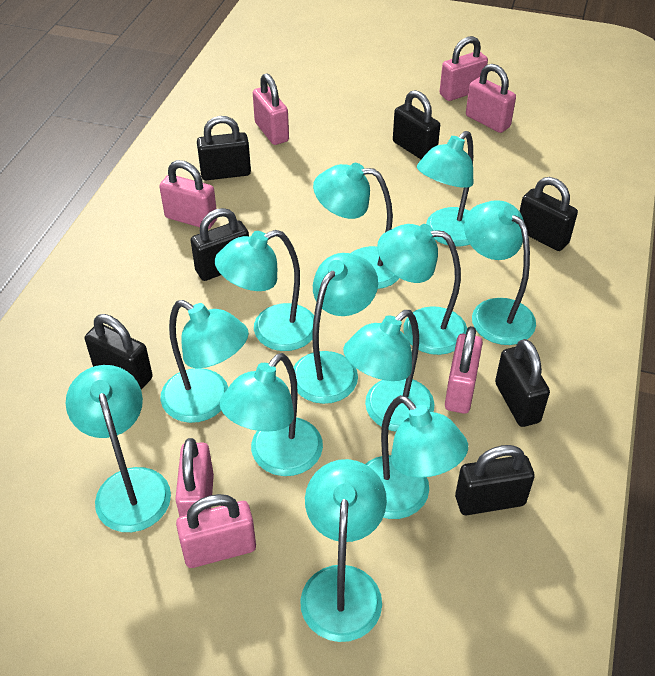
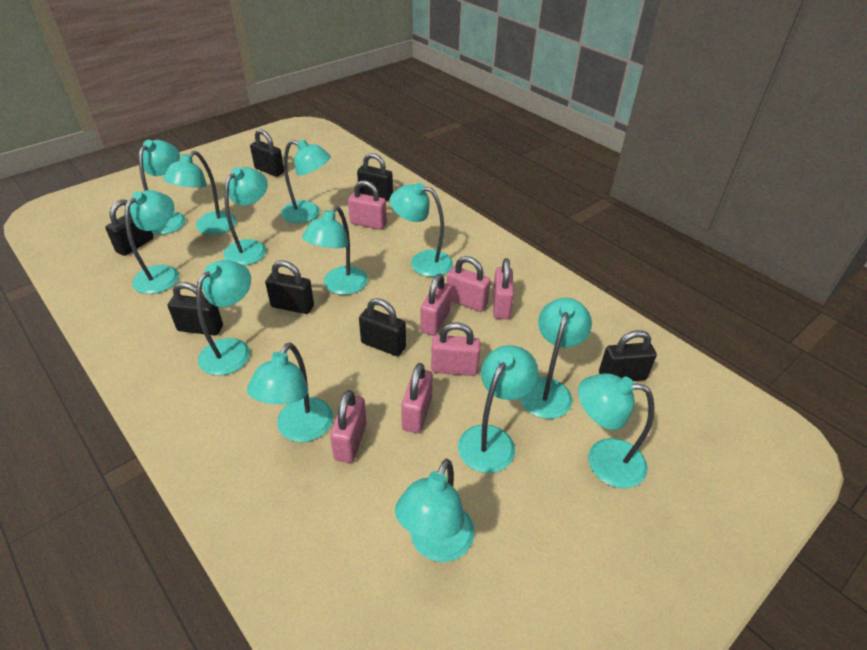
turquoise lamp: 12 -> 13

